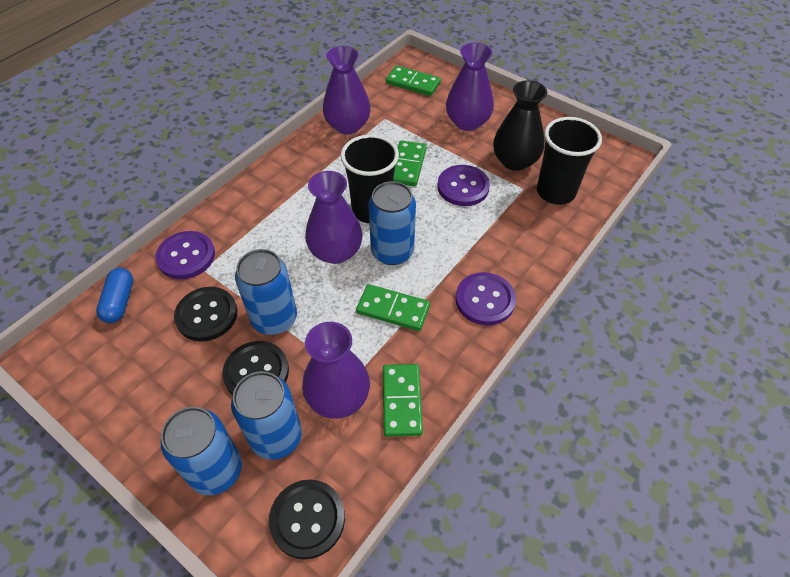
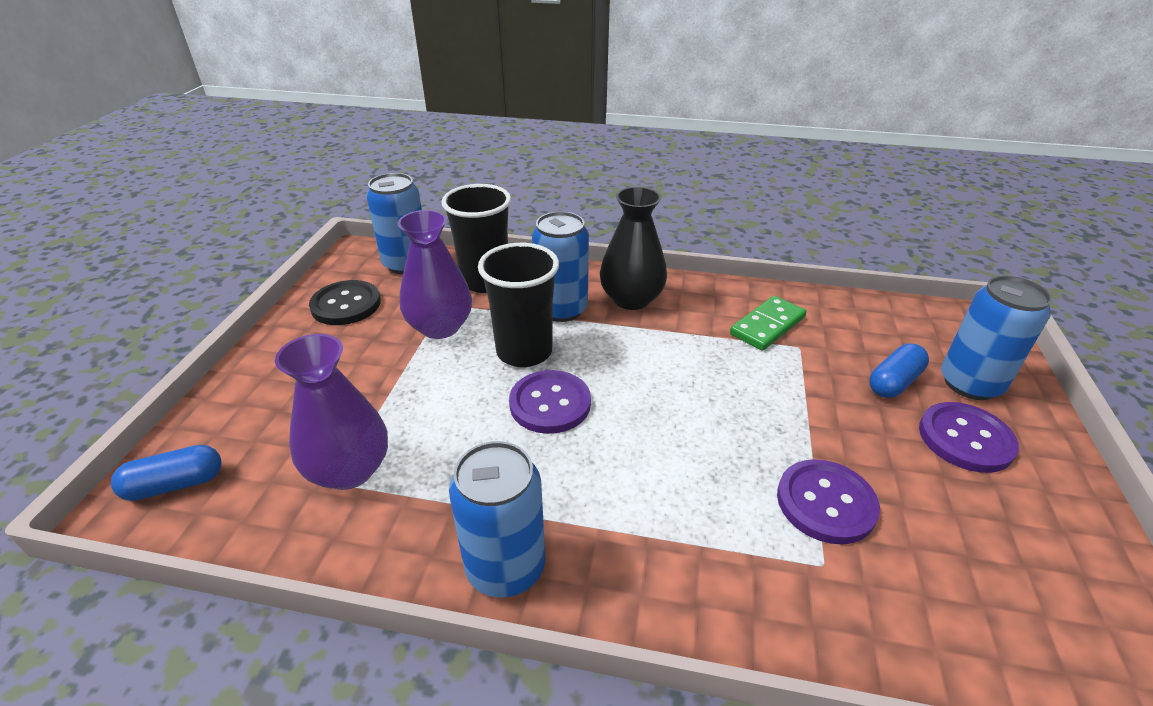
black button: 3 -> 1
blue capsule: 1 -> 2
green domino: 4 -> 1
purple vase: 4 -> 2

